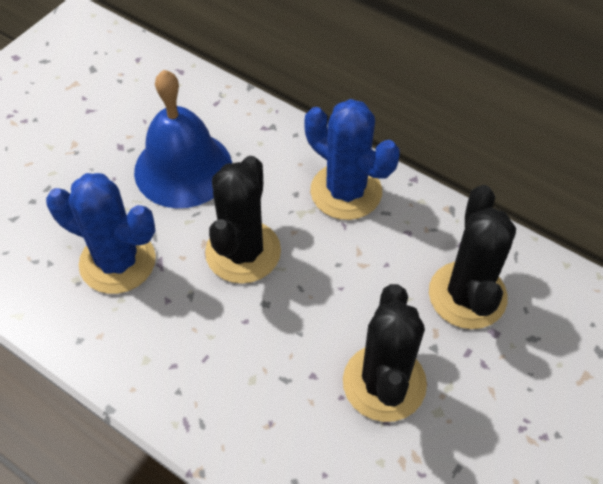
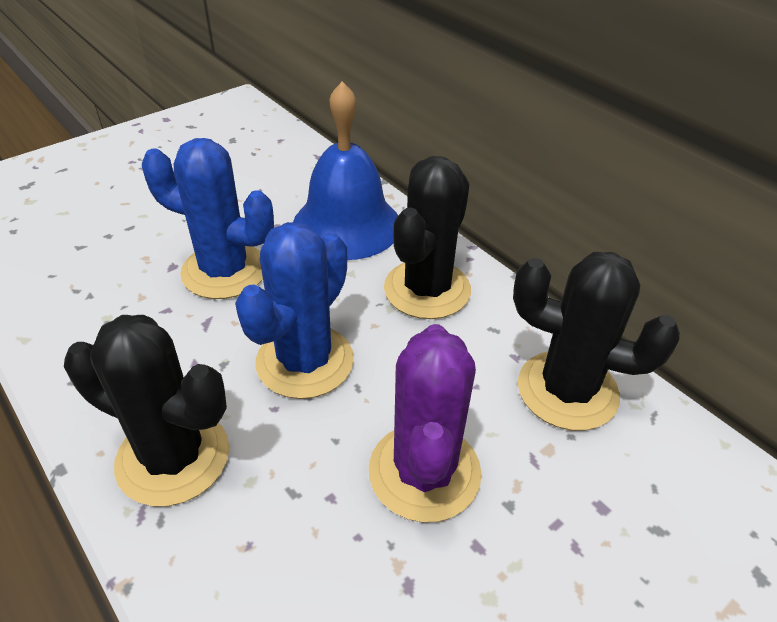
purple cactus: 0 -> 1

